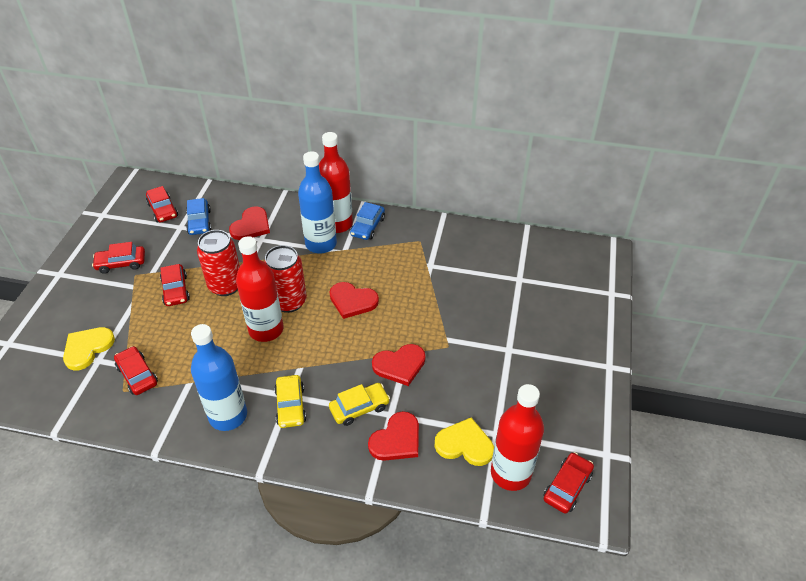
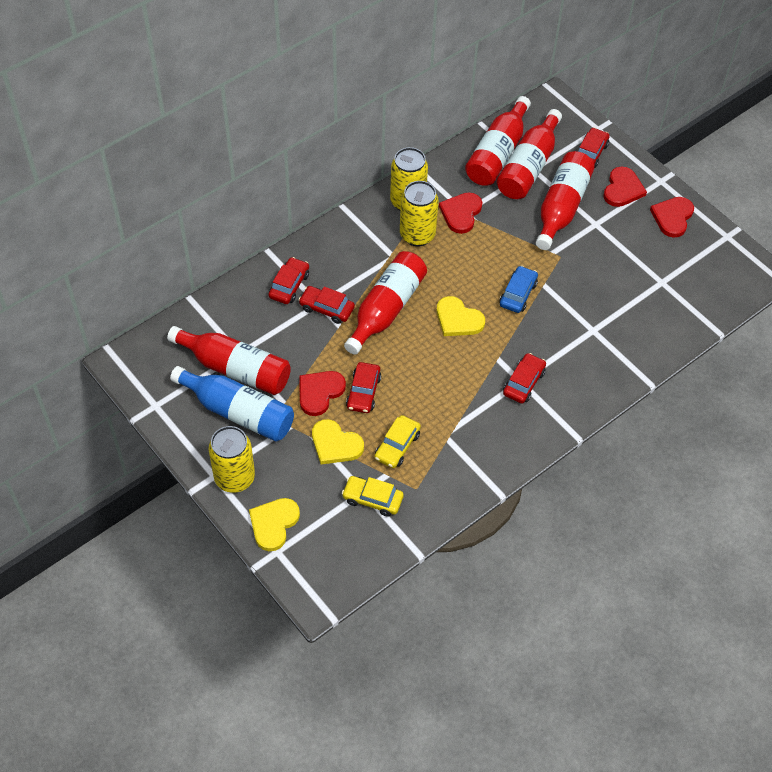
blue bottle: 2 -> 1
blue car: 2 -> 1
red bottle: 3 -> 5
red can: 2 -> 0
yellow can: 0 -> 3
yellow heart: 2 -> 3

